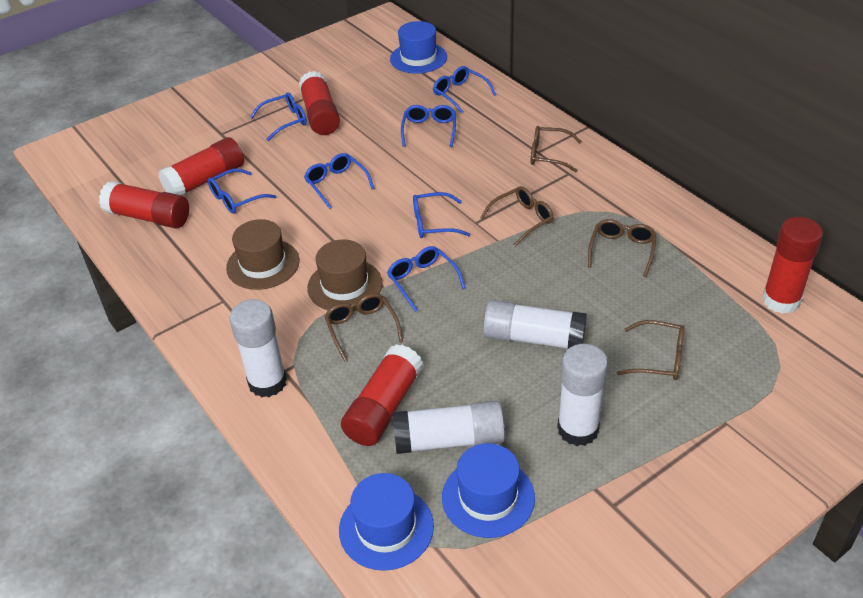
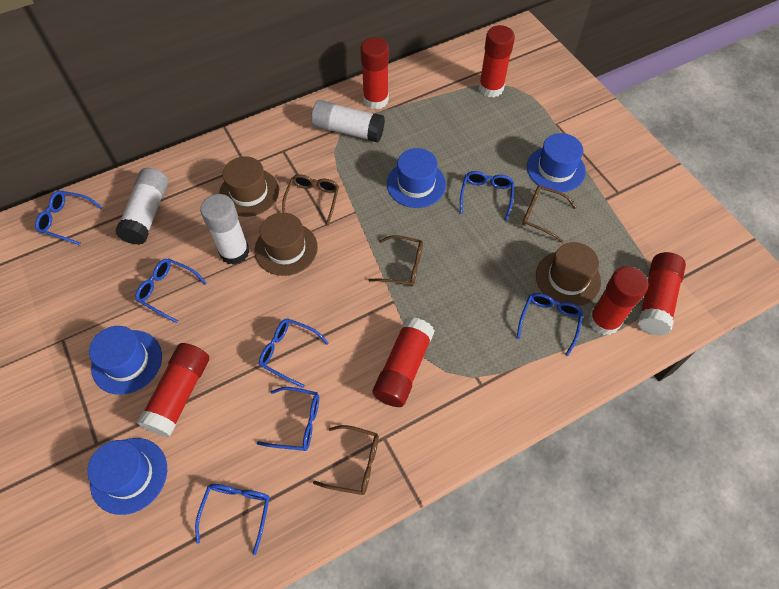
blue hat: 3 -> 4
brown glasses: 5 -> 4
brown hat: 2 -> 3
red glue stick: 5 -> 6
white glue stick: 4 -> 3

